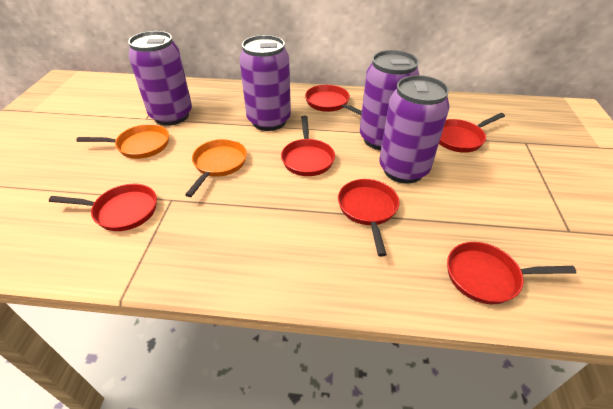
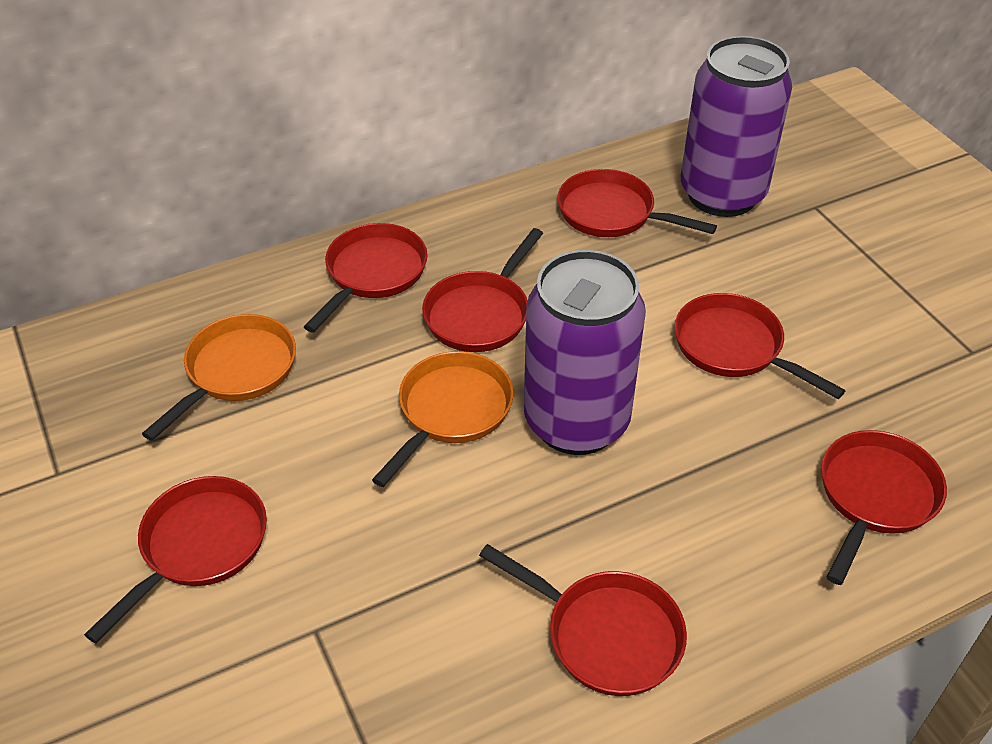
purple can: 4 -> 2
red pan: 6 -> 7

